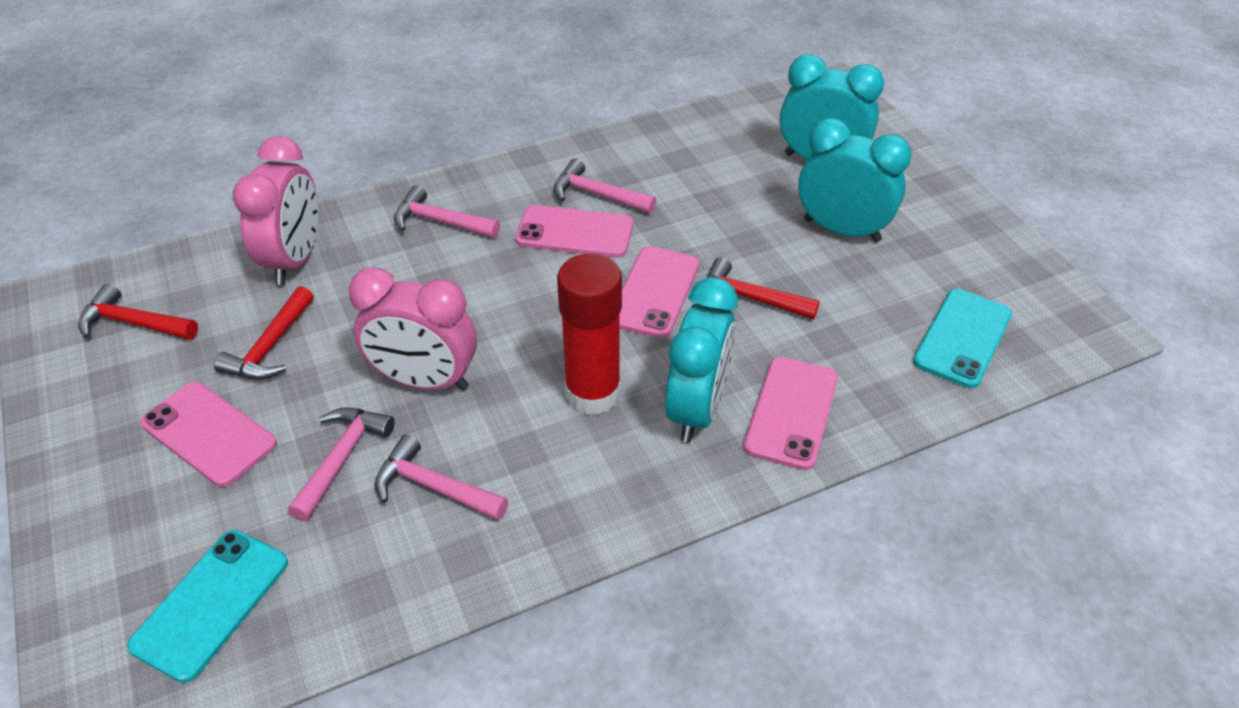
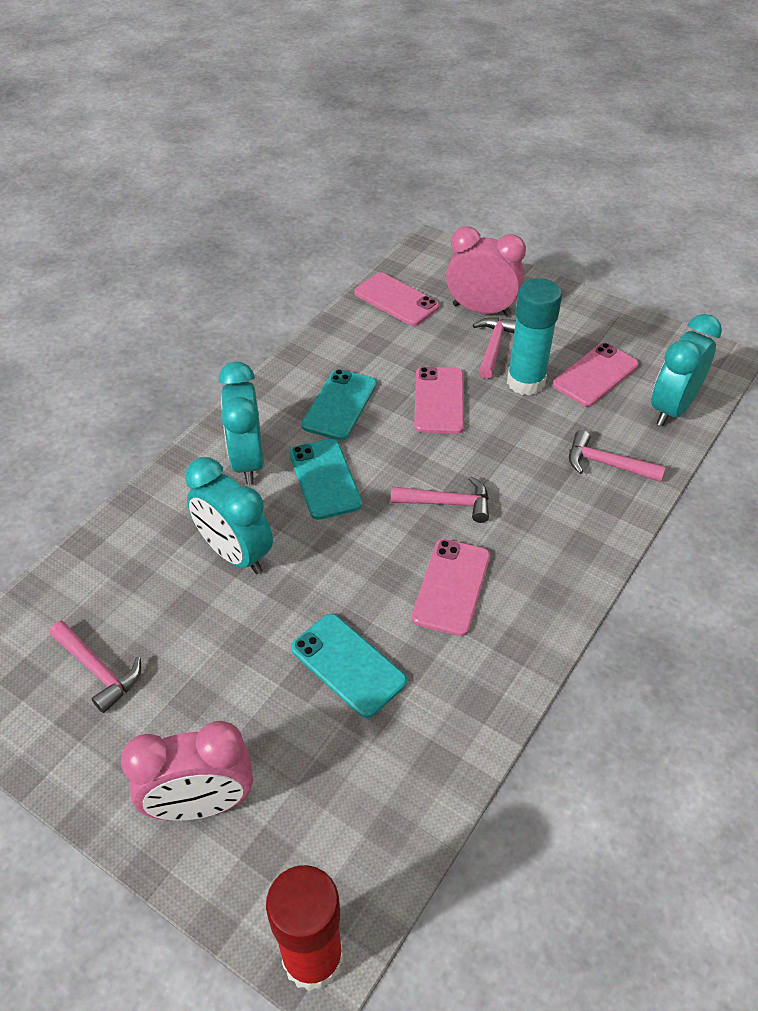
red hammer: 3 -> 0
turquoise glue stick: 0 -> 1
turquoise phone: 2 -> 3

